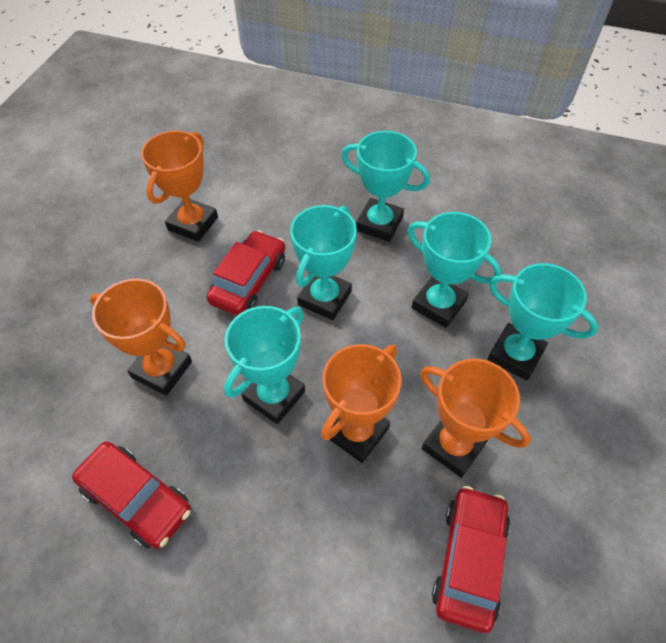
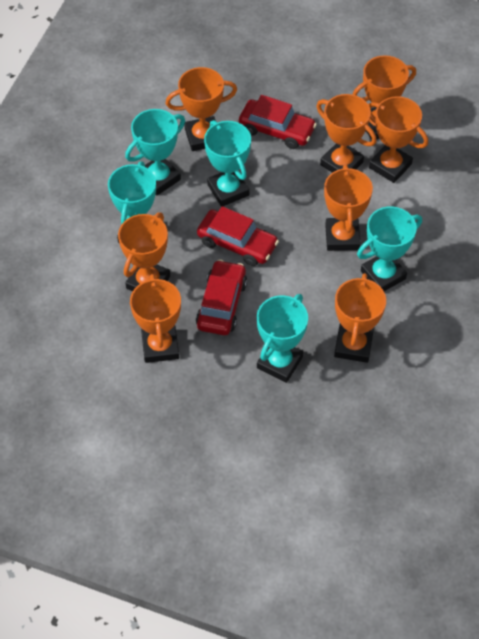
orange trophy: 4 -> 8

